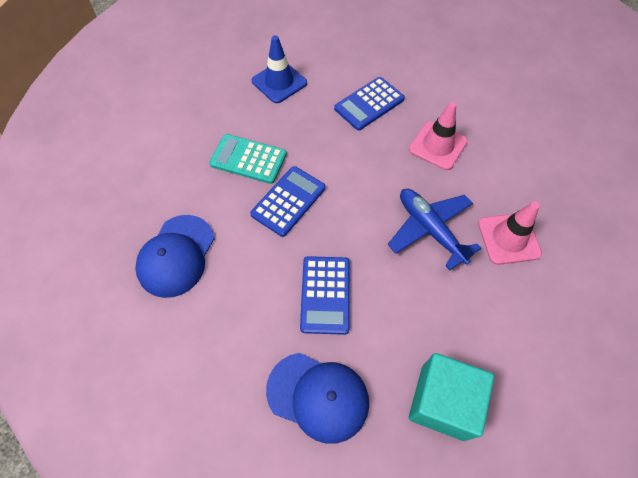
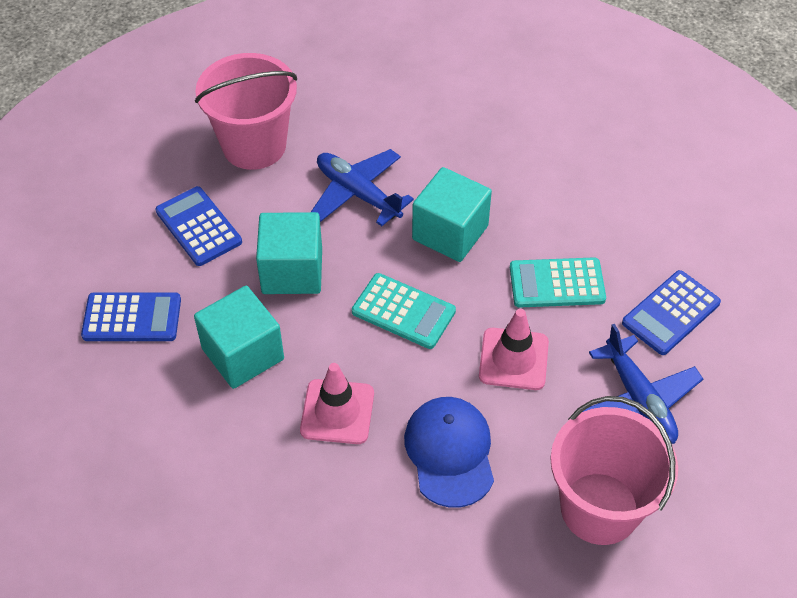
blue cap: 2 -> 1
blue plane: 1 -> 2
blue traffic cone: 1 -> 0
pink bucket: 0 -> 2
turquoise calculator: 1 -> 2
turquoise cube: 1 -> 3

